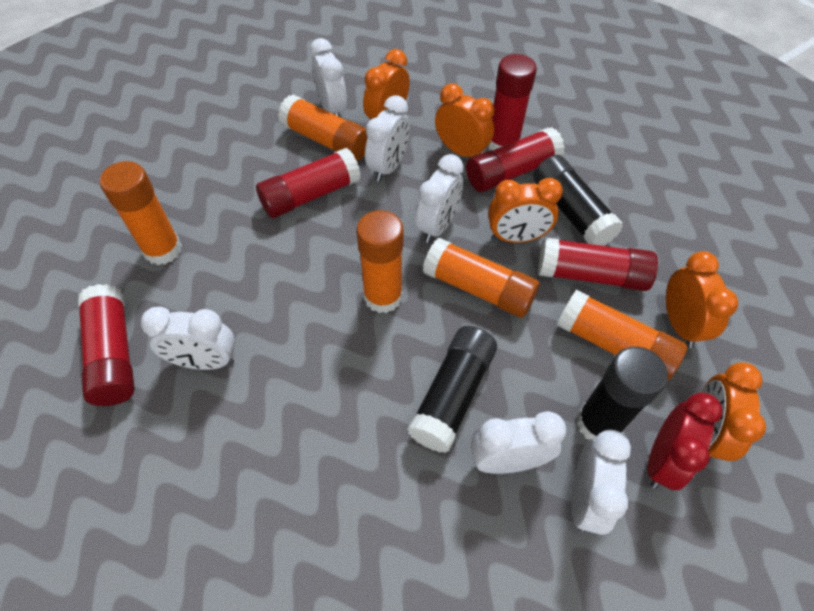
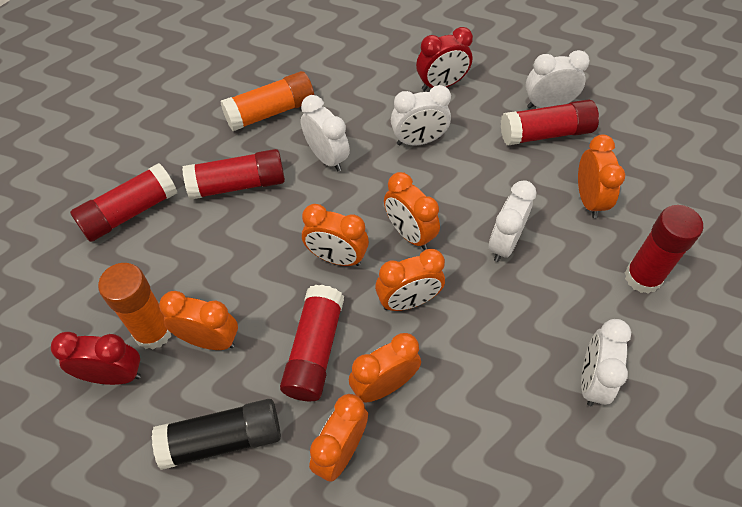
black glue stick: 3 -> 1
orange clock: 5 -> 7
orange glue stick: 5 -> 2
red clock: 1 -> 2
white clock: 6 -> 5

